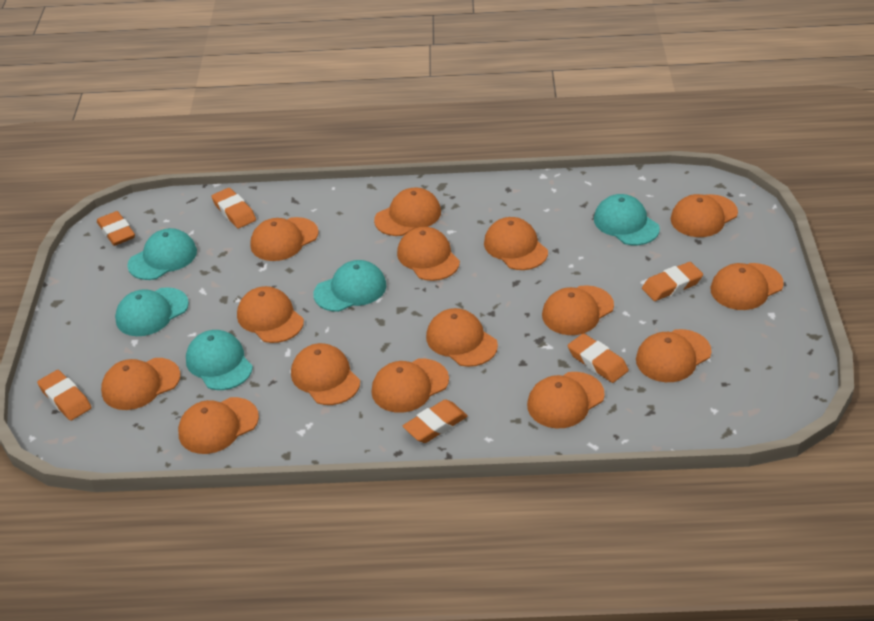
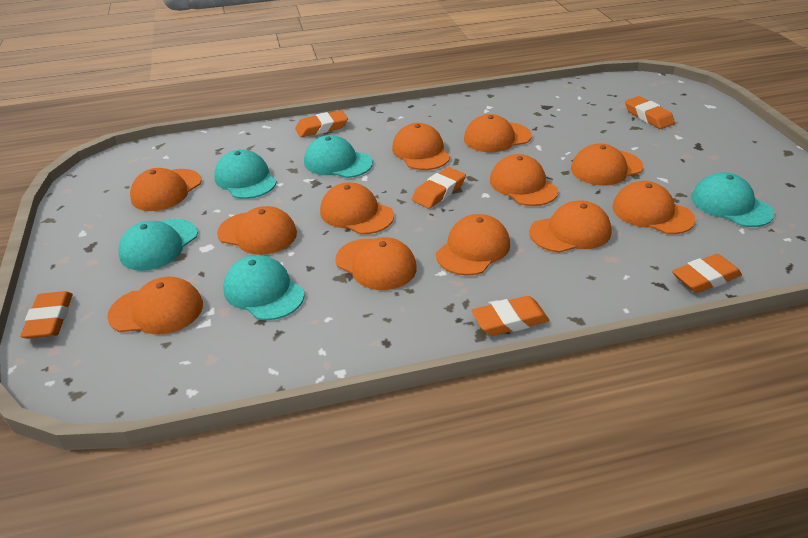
orange cap: 15 -> 12

